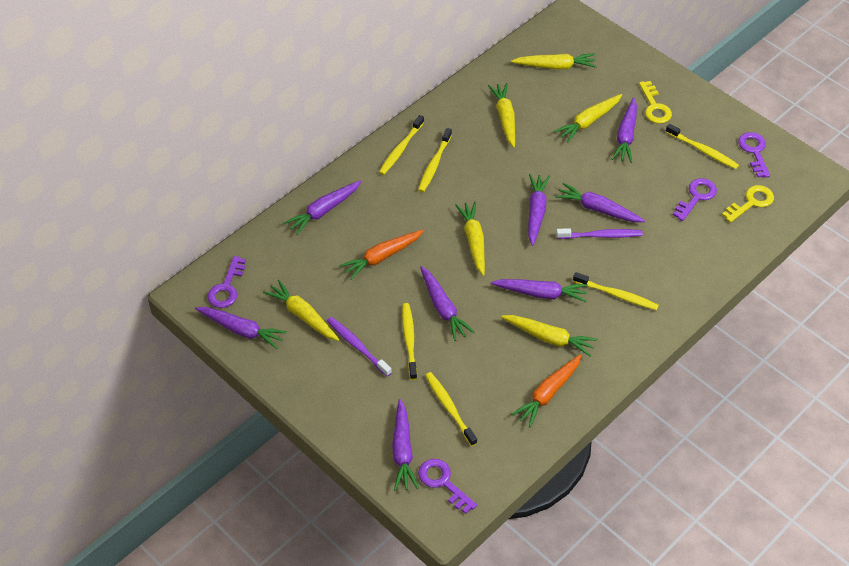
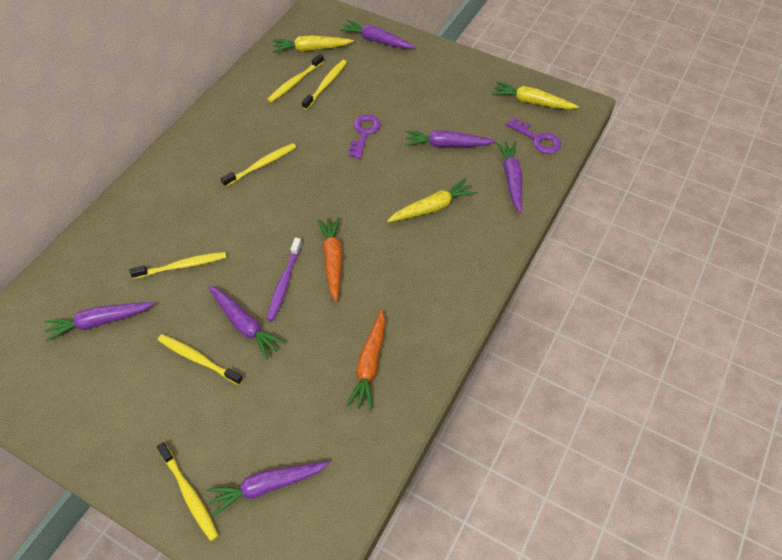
purple carrot: 8 -> 6
purple key: 4 -> 2
purple toothbrush: 2 -> 1
yellow carrot: 6 -> 3
yellow key: 2 -> 0

